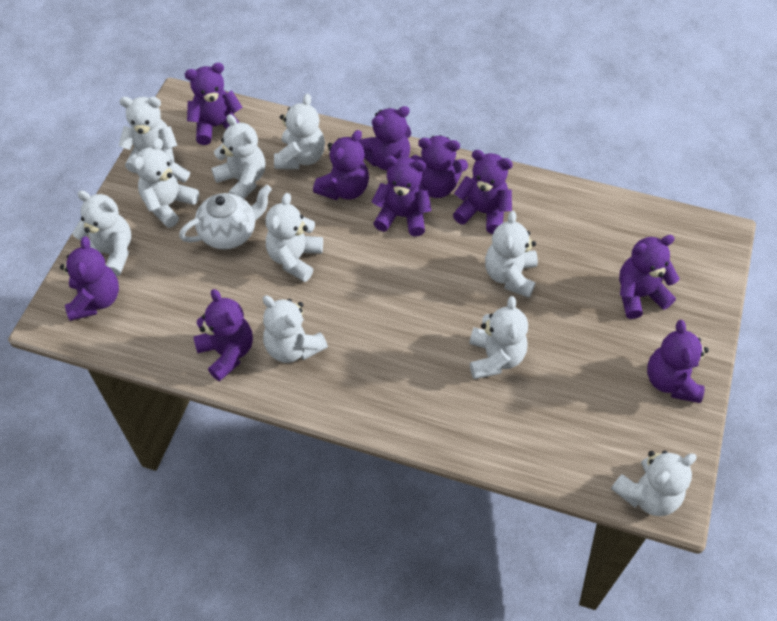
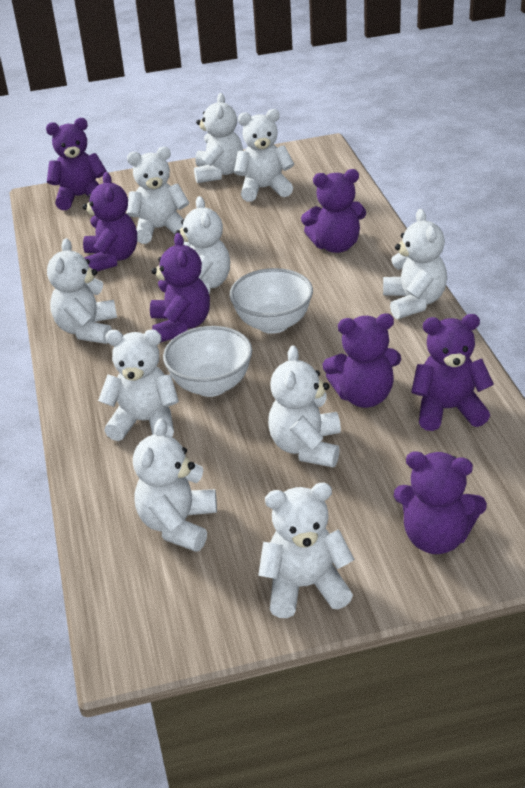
purple teddy bear: 10 -> 7
white bowl: 0 -> 2
white teapot: 1 -> 0

